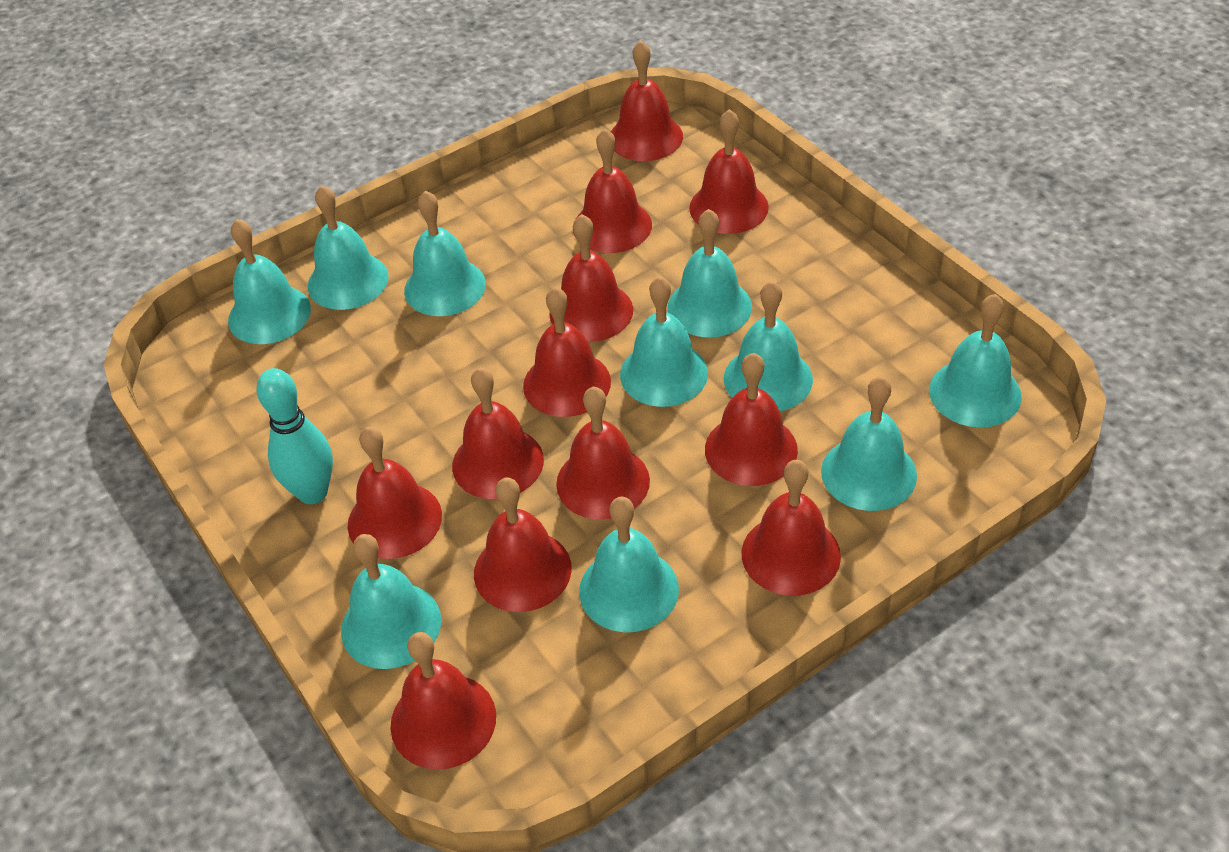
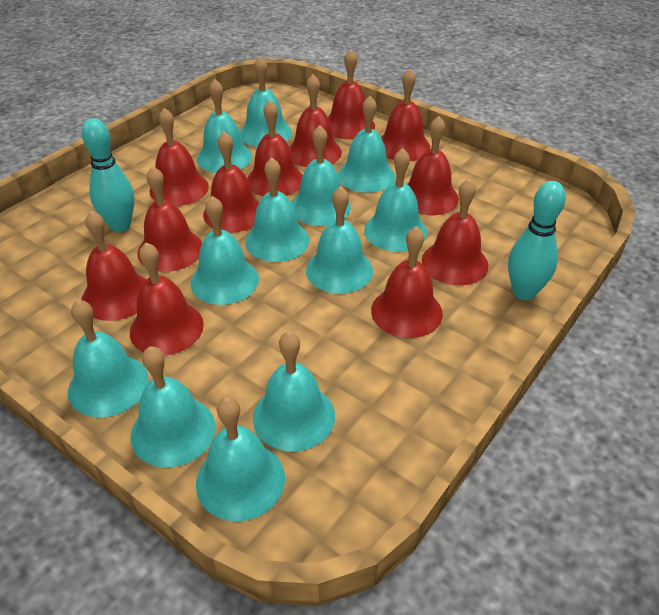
turquoise bell: 10 -> 12
turquoise bowling pin: 1 -> 2

